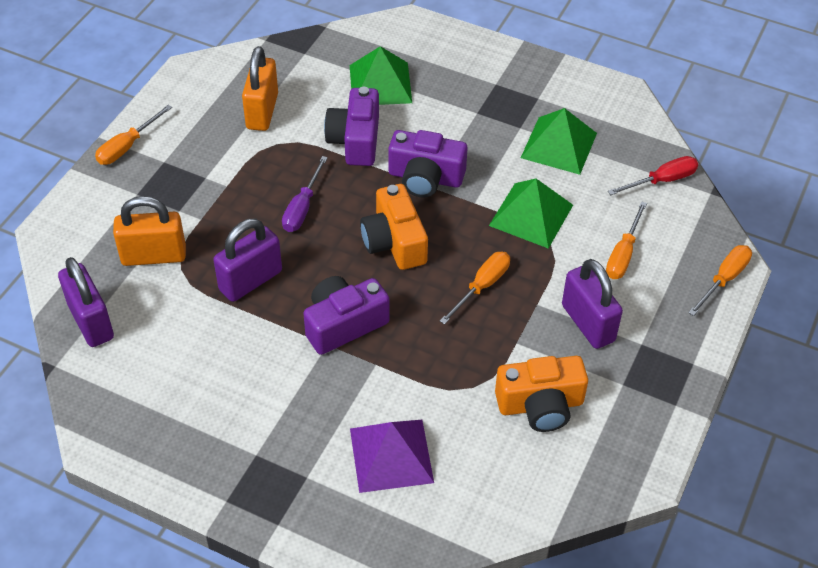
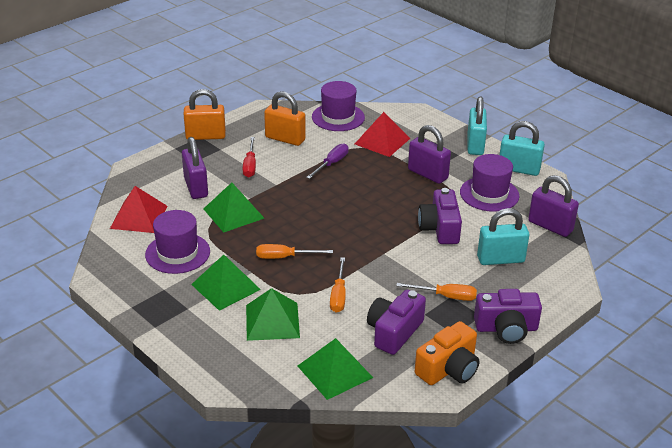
green pyramid: 3 -> 4
orange camera: 2 -> 1
orange screwdriver: 4 -> 3
purple hat: 0 -> 3
purple pyramid: 1 -> 0
red pyramid: 0 -> 2
turquoise padlock: 0 -> 3

